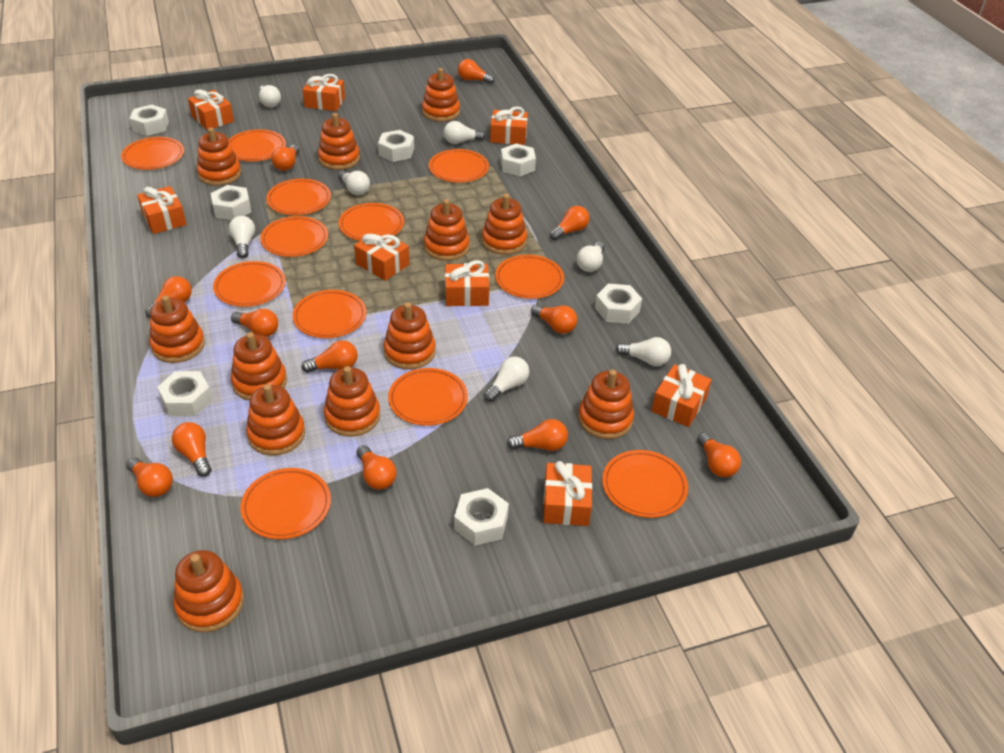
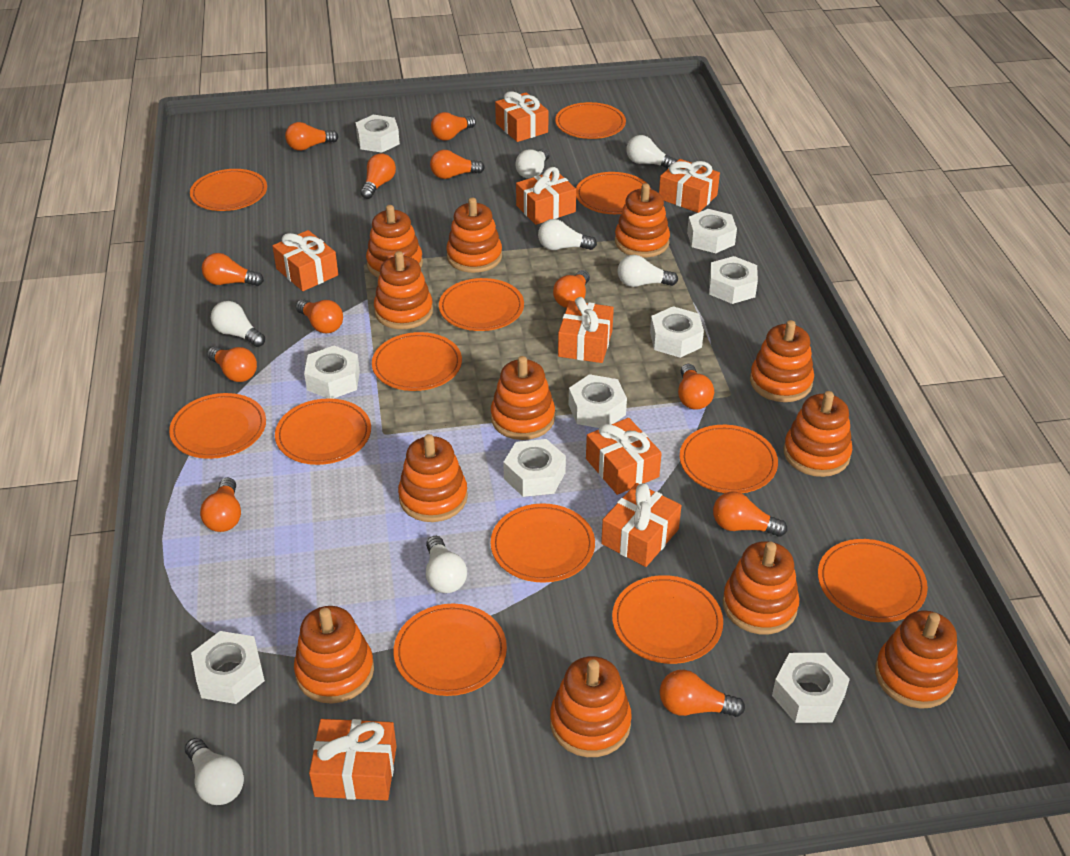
white nut: 7 -> 9

